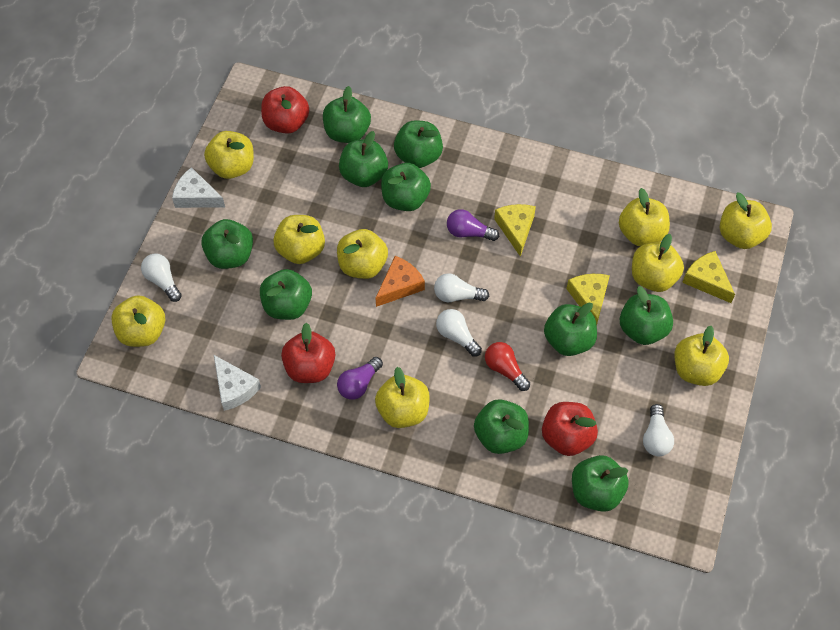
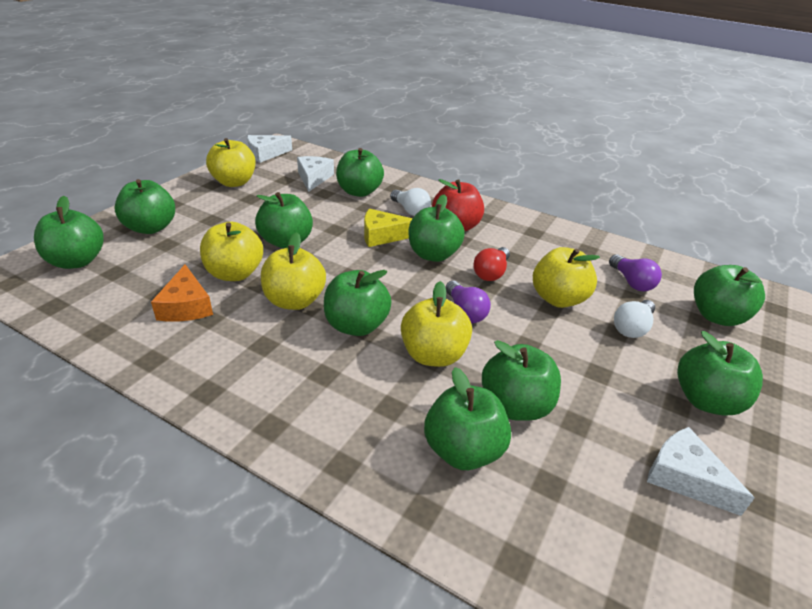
red apple: 3 -> 1
white cheese: 2 -> 3
white light bulb: 4 -> 2
yellow apple: 9 -> 5
yellow cheese: 3 -> 1

